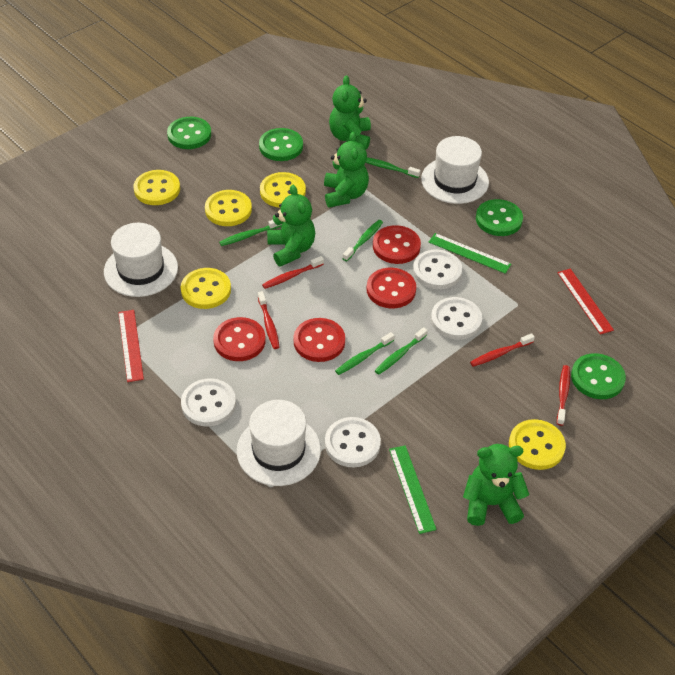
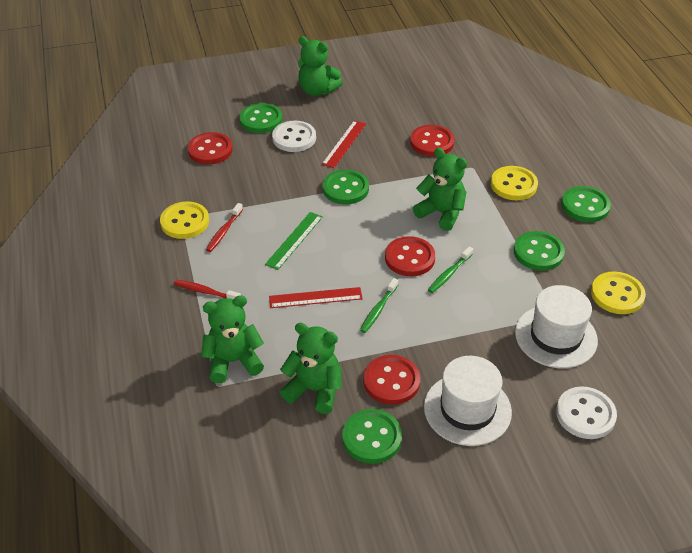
green button: 4 -> 5
green ruler: 2 -> 1
green toothbrush: 5 -> 2
red toothbrush: 4 -> 2
white button: 4 -> 2
white hat: 3 -> 2
yellow button: 5 -> 3

